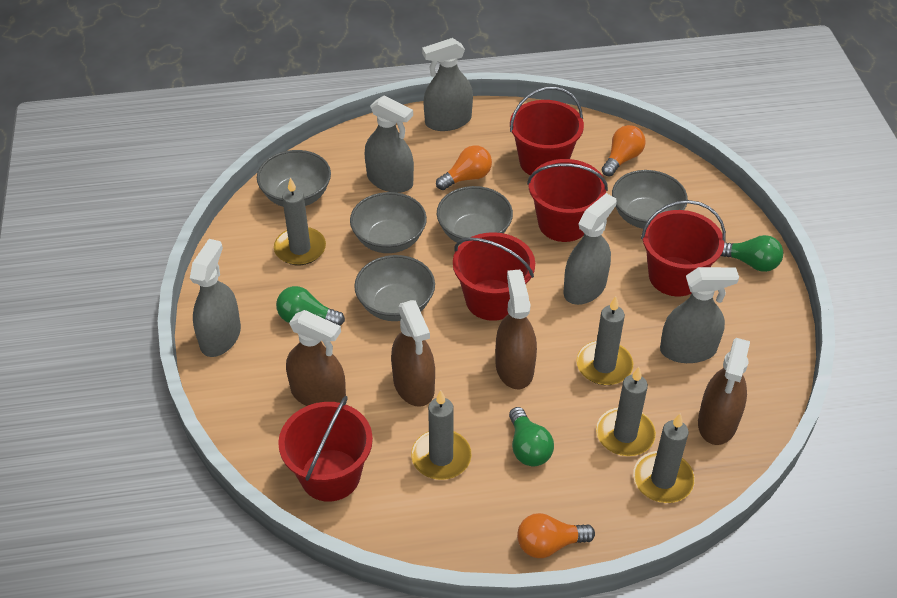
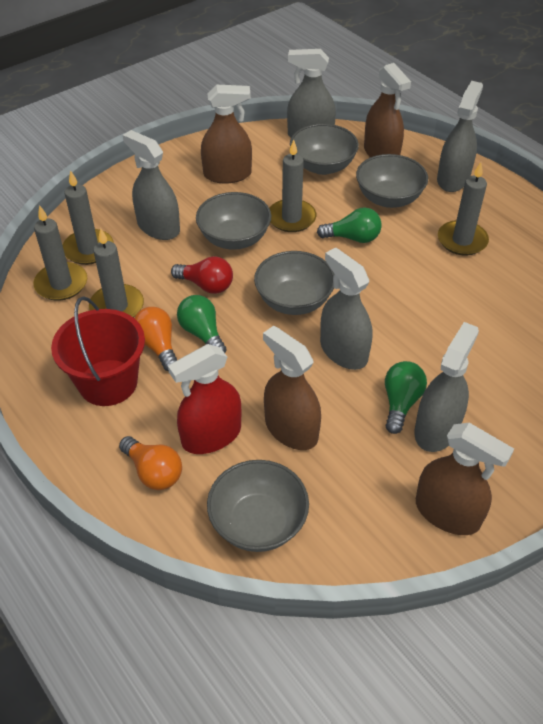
orange light bulb: 3 -> 2
red bucket: 5 -> 1
red light bulb: 0 -> 1
red spray bottle: 0 -> 1

